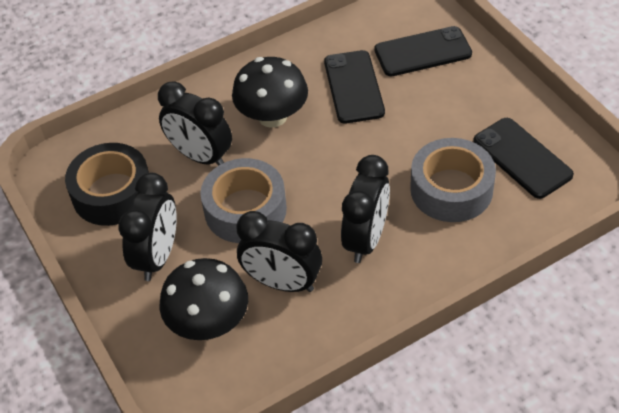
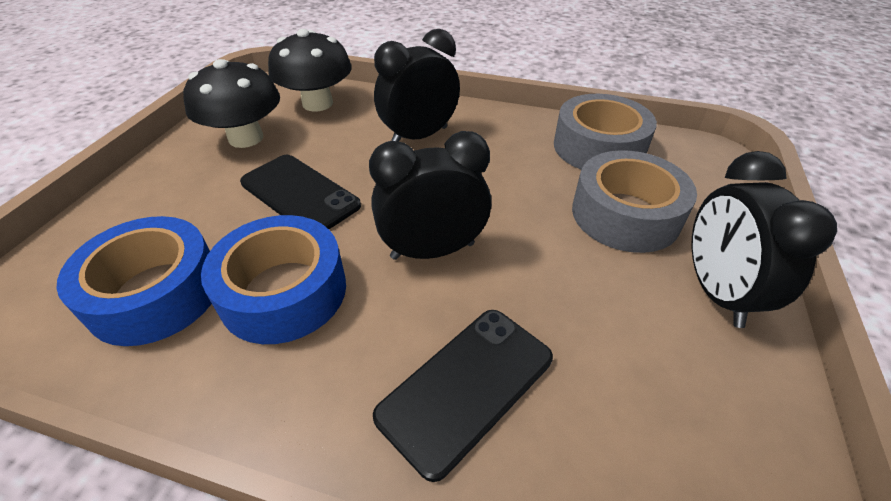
black clock: 4 -> 3
black phone: 3 -> 2
black tape: 1 -> 0
blue tape: 0 -> 2

